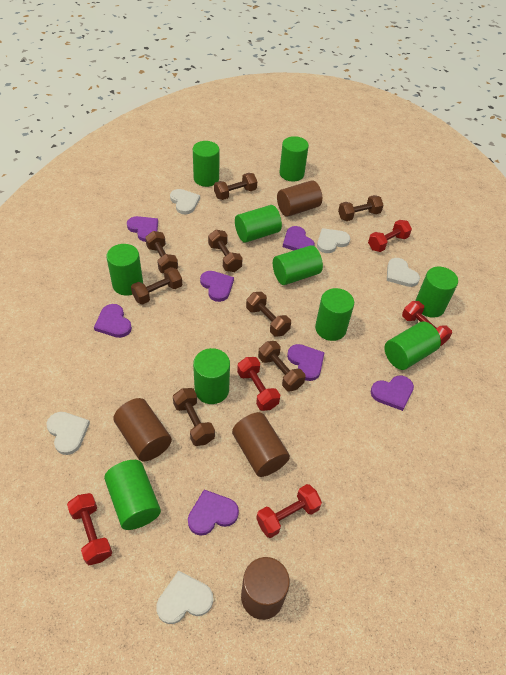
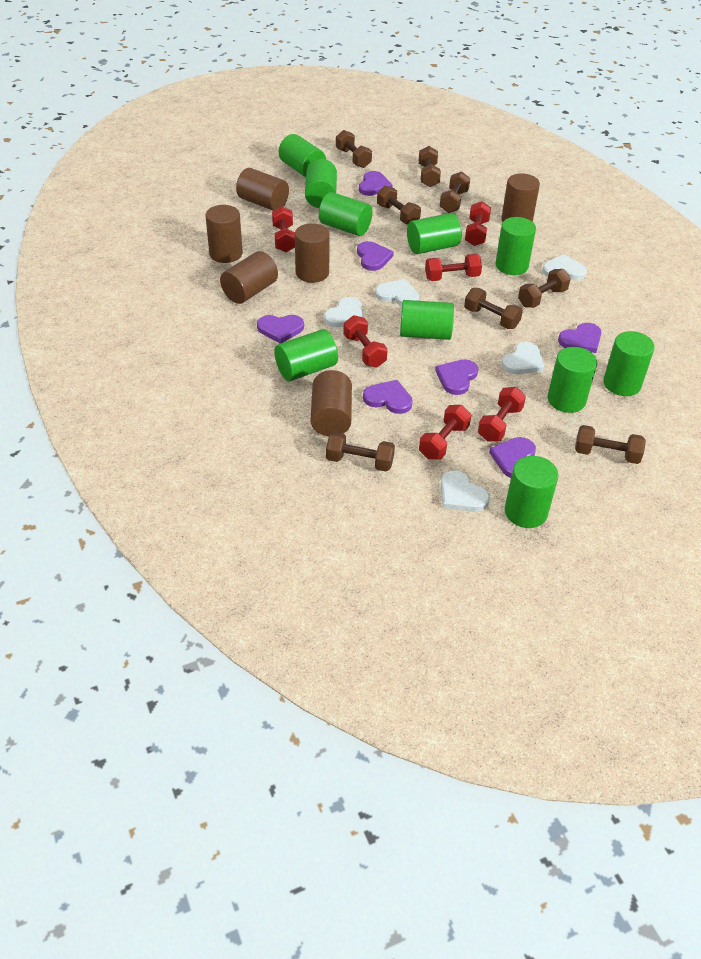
brown cylinder: 4 -> 6
red dumbbell: 5 -> 6

